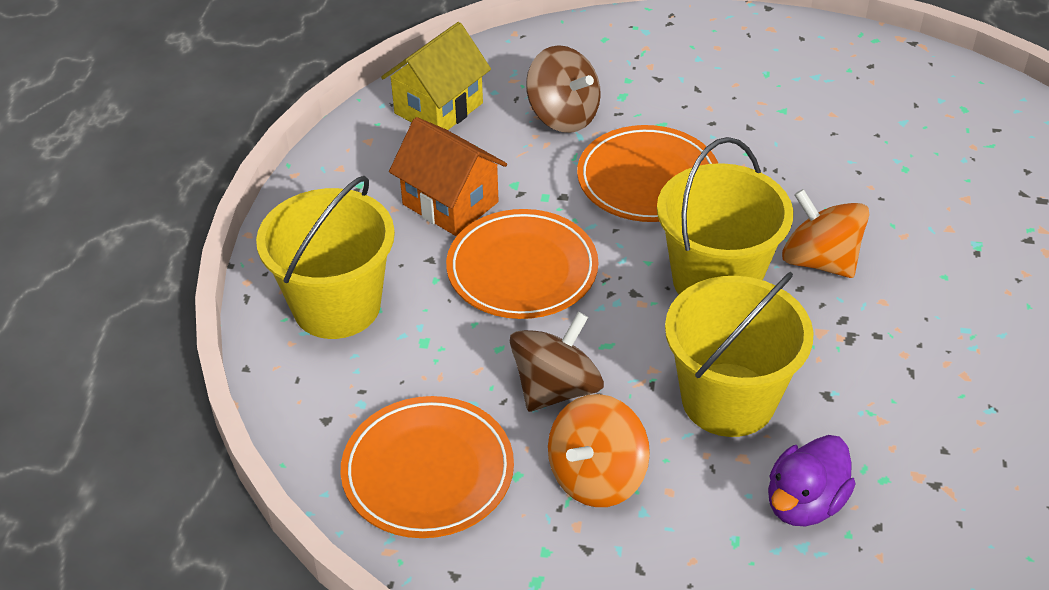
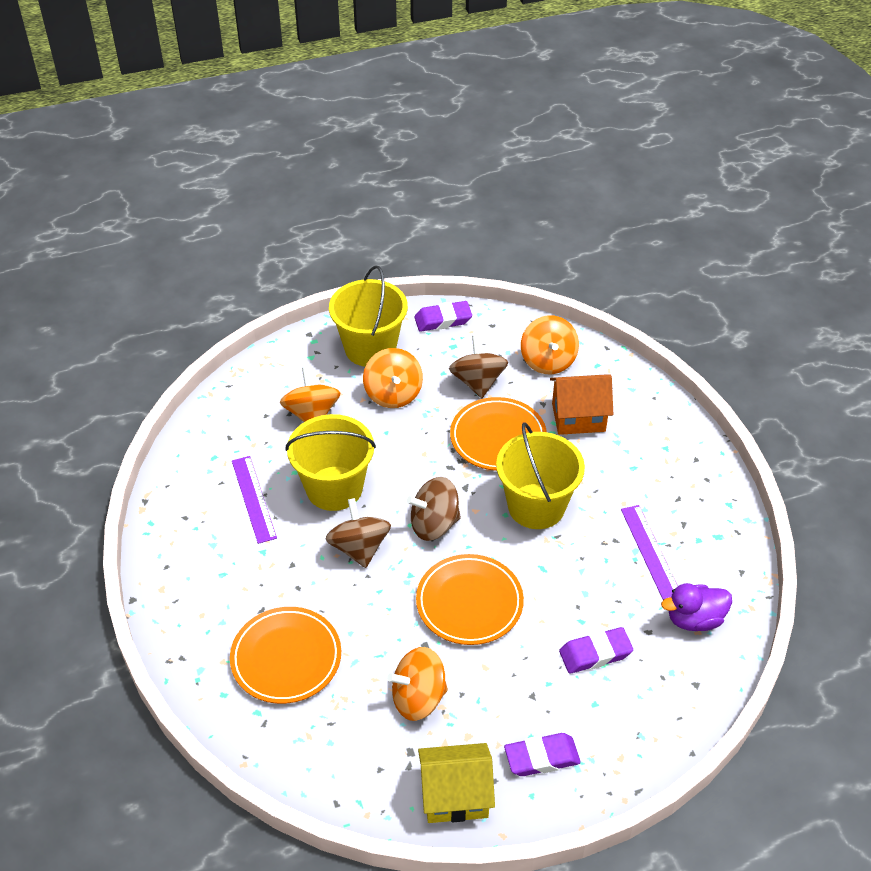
brown spinning top: 2 -> 3
orange spinning top: 2 -> 4
purple eraser: 0 -> 3
purple ruler: 0 -> 2

